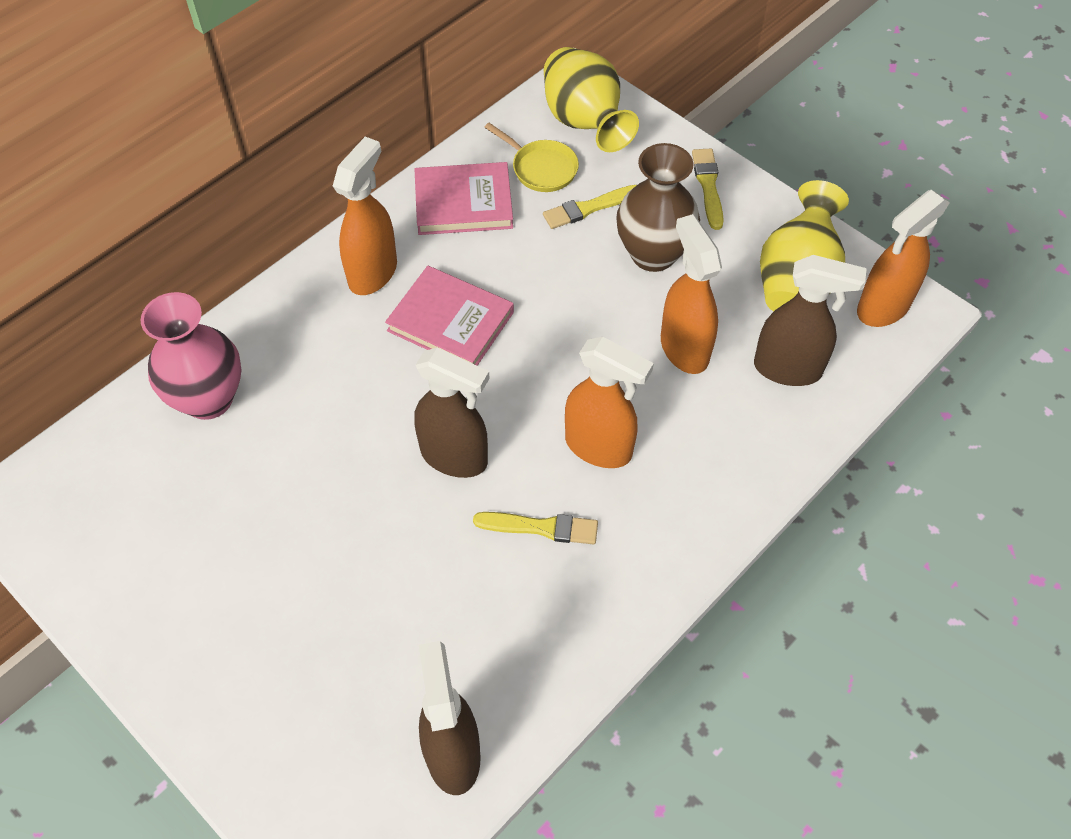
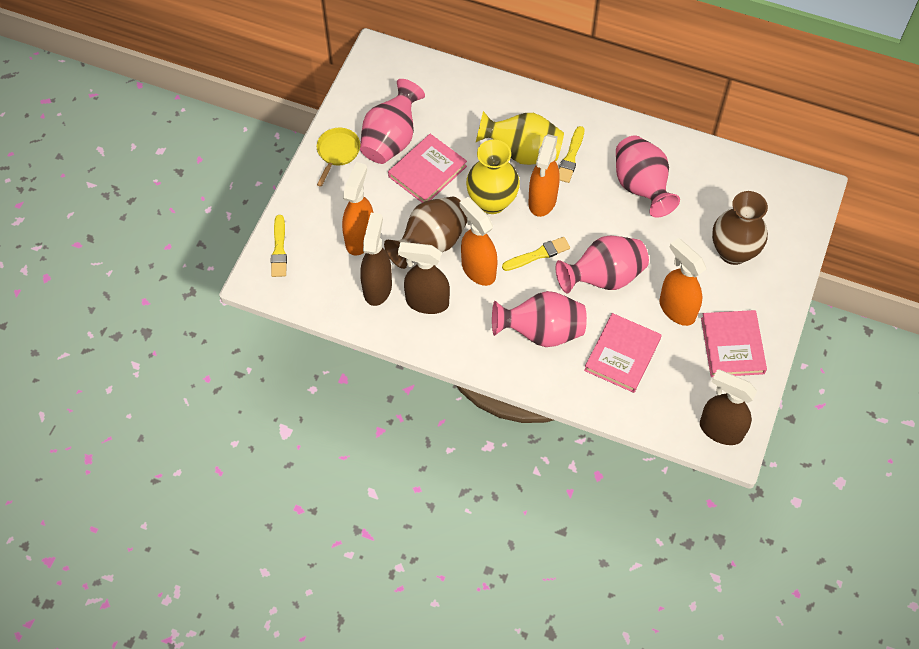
brown vase: 1 -> 2
pink book: 2 -> 3
pink vase: 1 -> 4

